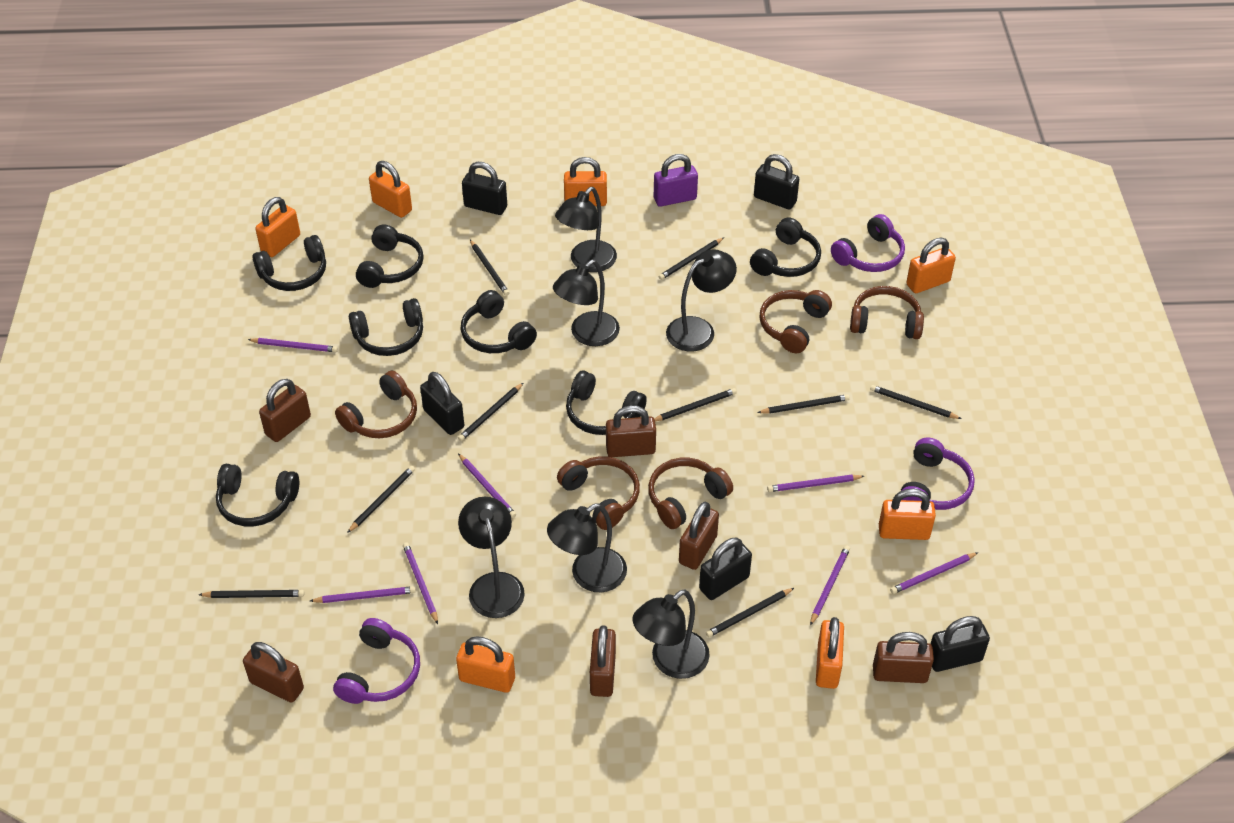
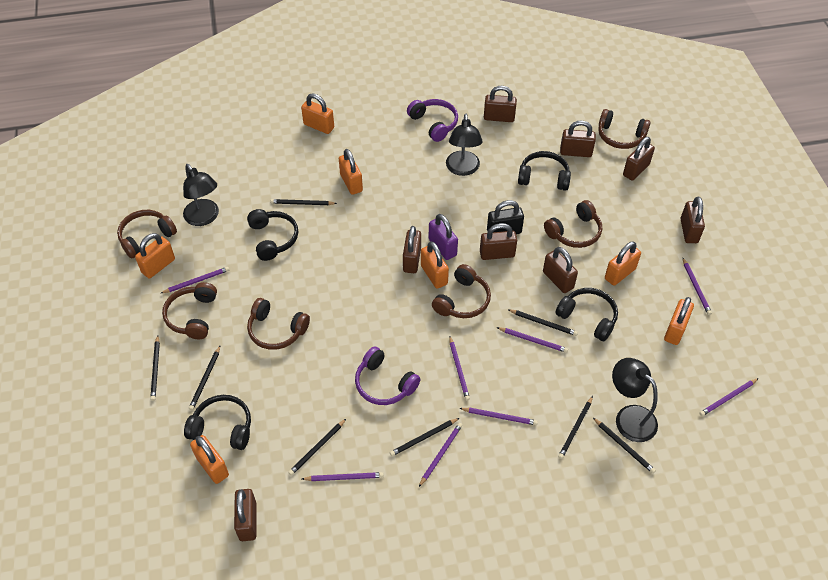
black headphones: 7 -> 4
black lamp: 6 -> 3
black padlock: 5 -> 1
black pencil: 9 -> 8
brown headphones: 5 -> 6
brown padlock: 6 -> 8
purple headphones: 3 -> 2
purple pencil: 7 -> 8

